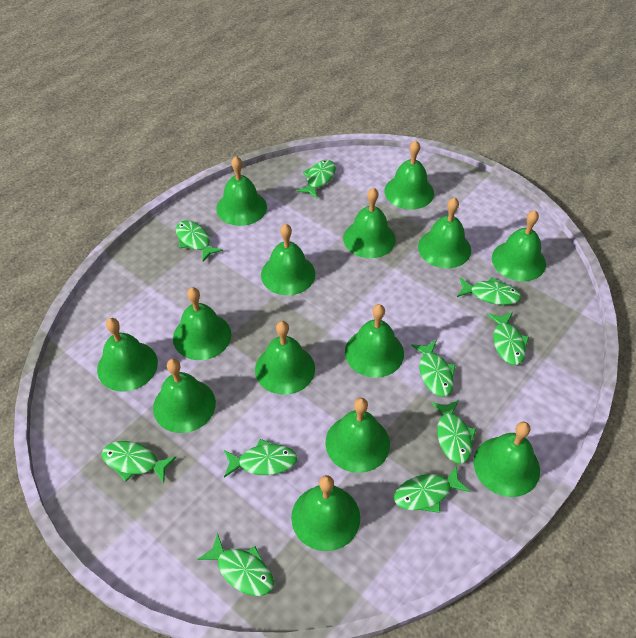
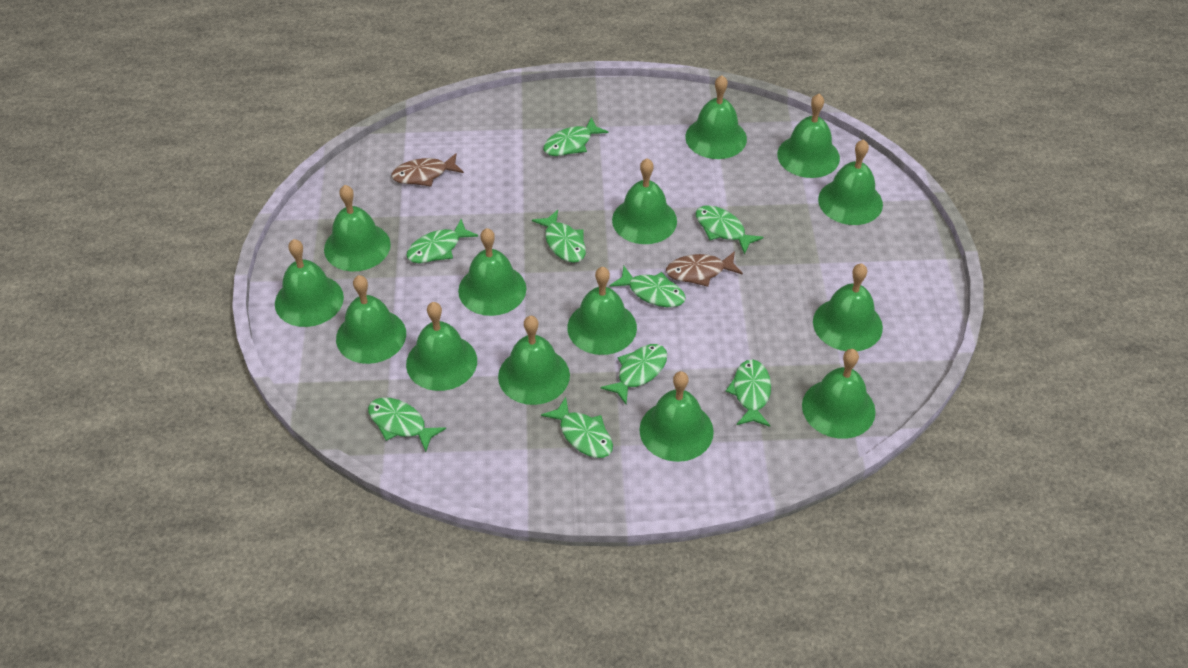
brown fish: 0 -> 2
green fish: 10 -> 9

